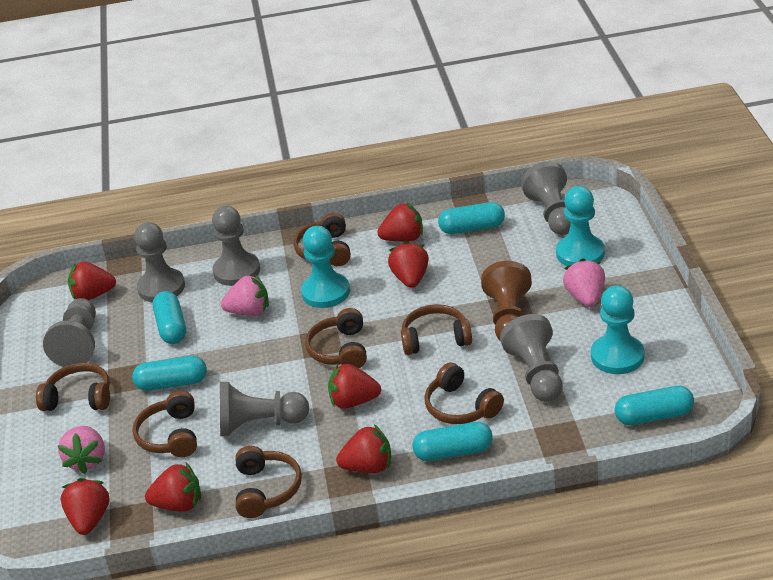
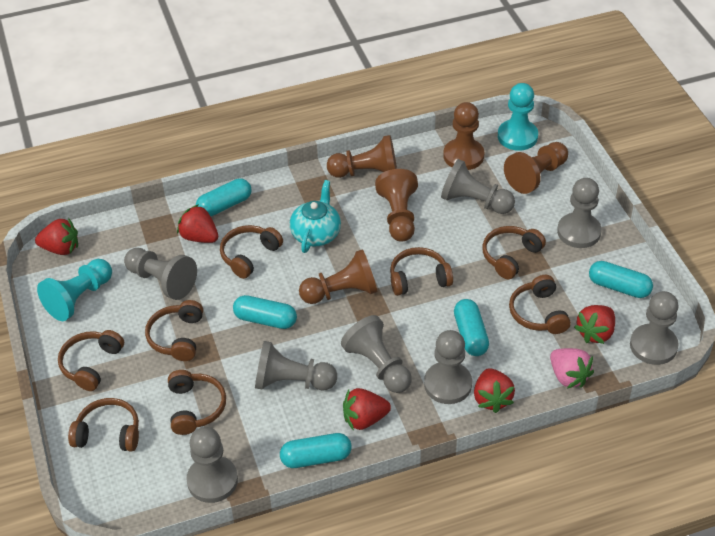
brown headphones: 7 -> 8
brown pawn: 1 -> 5
grey pawn: 6 -> 8
pink strawberry: 3 -> 1
red strawberry: 7 -> 5
turquoise pawn: 3 -> 2
turquoise teapot: 0 -> 1

